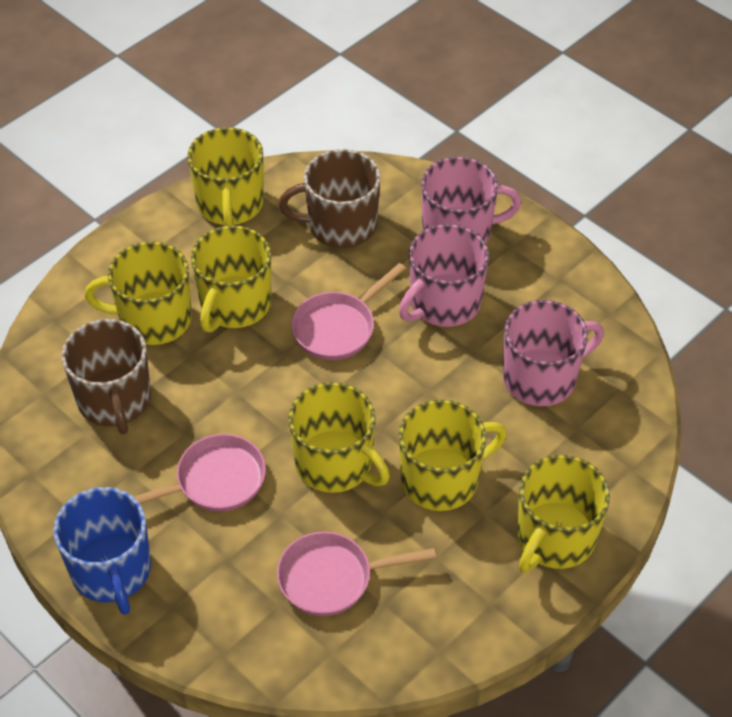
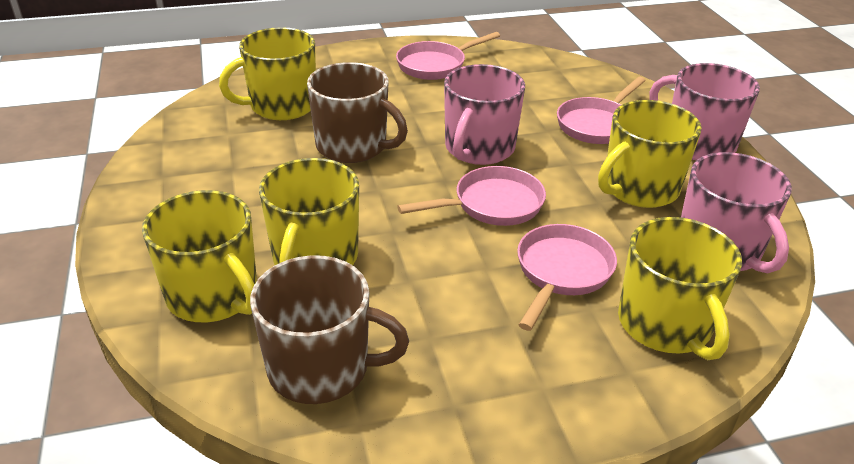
blue mug: 1 -> 0
pink pan: 3 -> 4
yellow mug: 6 -> 5

